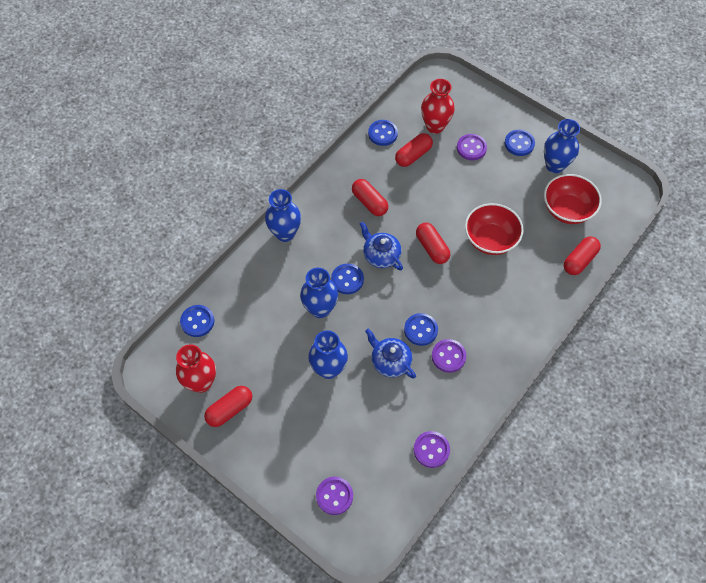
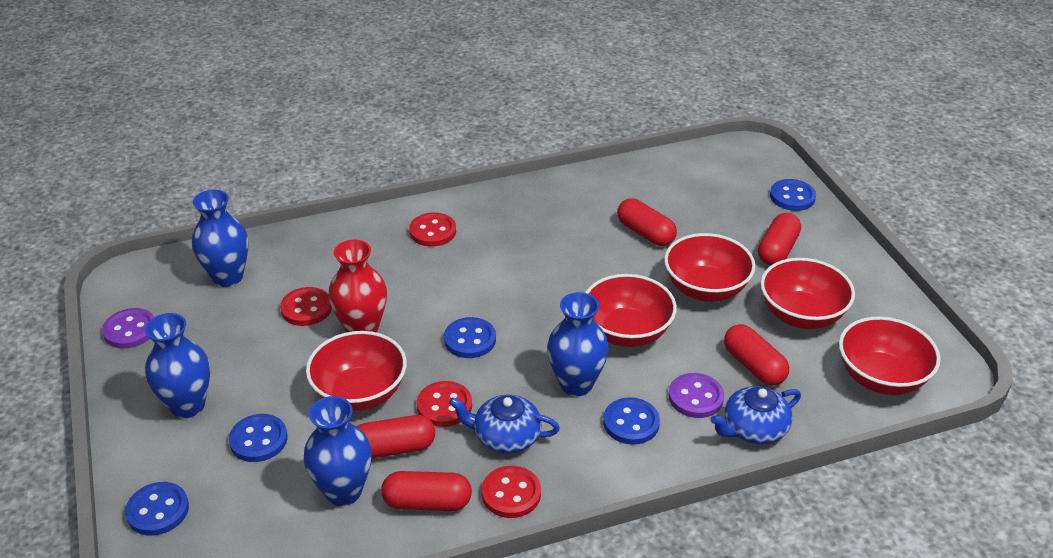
purple button: 4 -> 2
red bowl: 2 -> 5
red button: 0 -> 4
red vase: 2 -> 1

